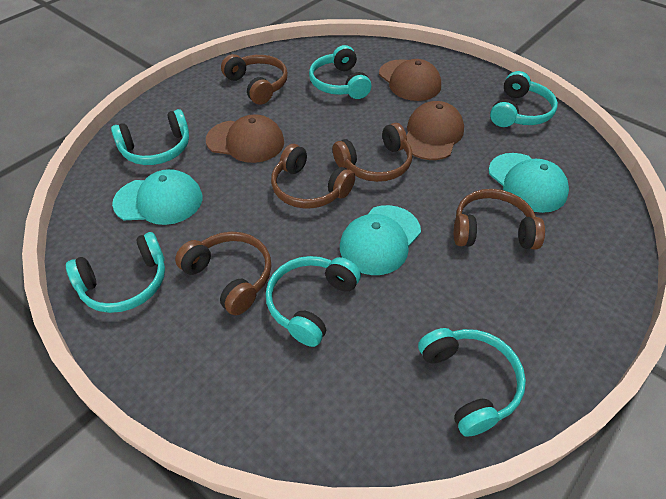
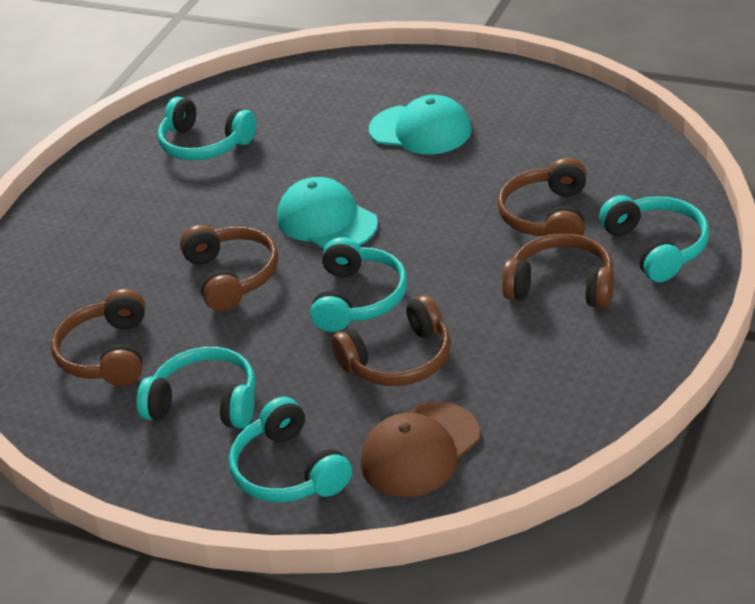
brown cap: 3 -> 1
turquoise cap: 3 -> 2
turquoise headphones: 6 -> 5

